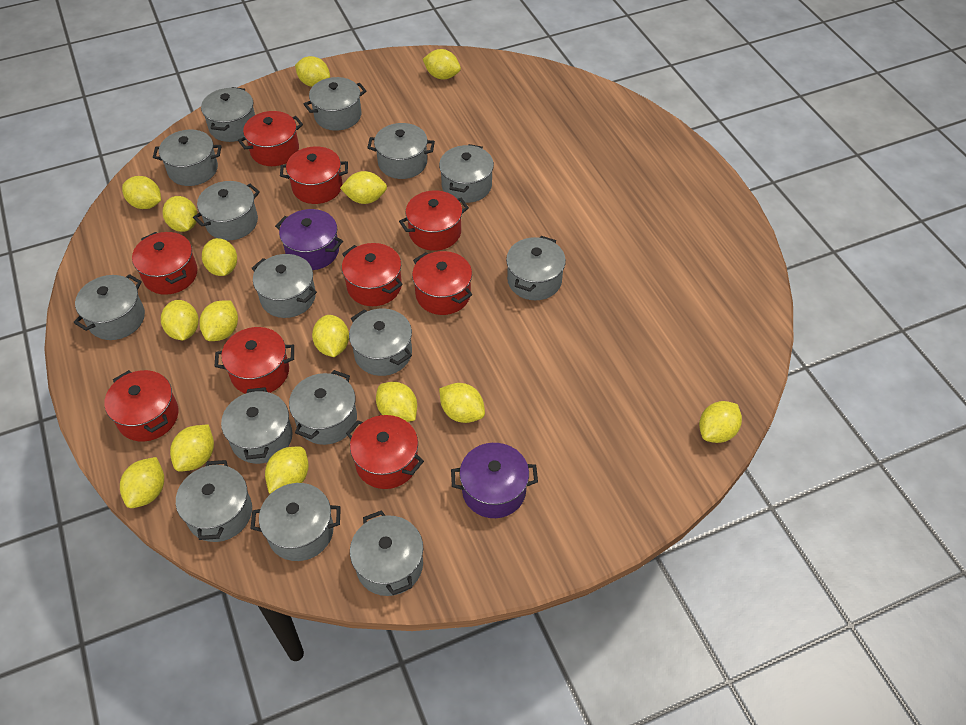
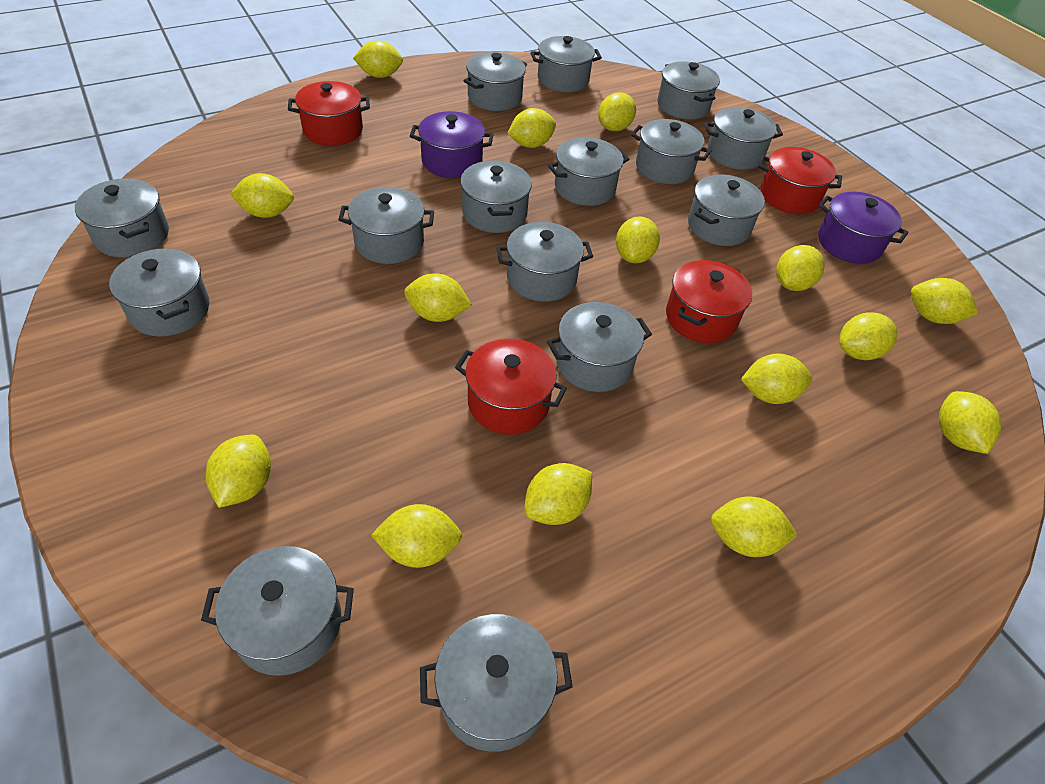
red pot: 9 -> 4

